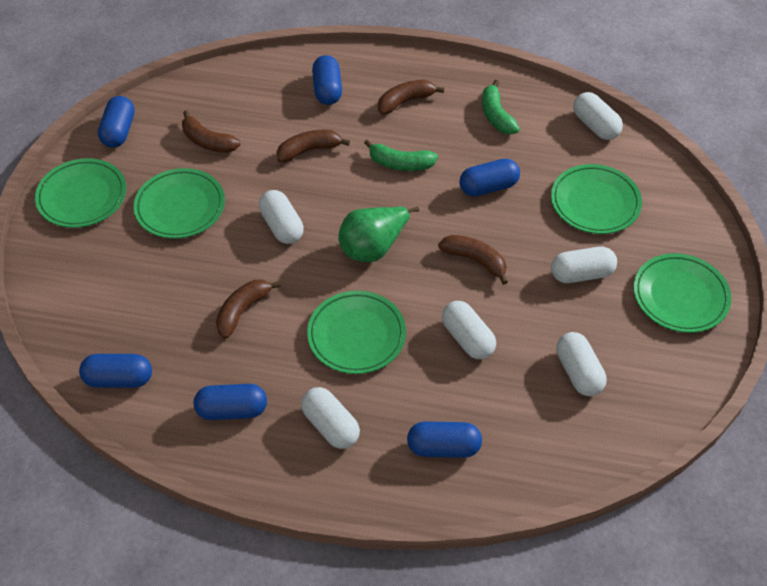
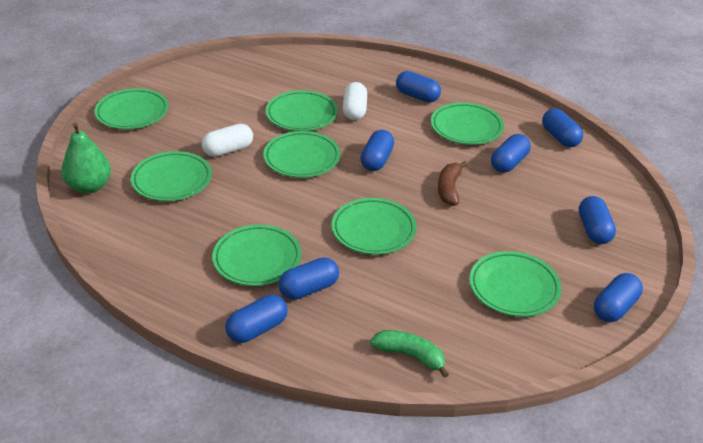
blue capsule: 6 -> 8
brown banana: 5 -> 1
green banana: 2 -> 1
green plate: 5 -> 8
white capsule: 6 -> 2

